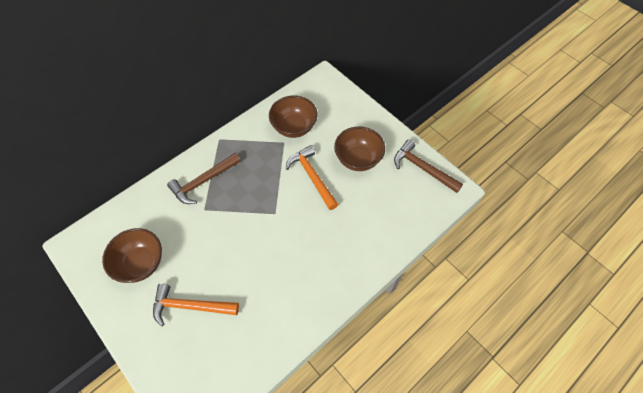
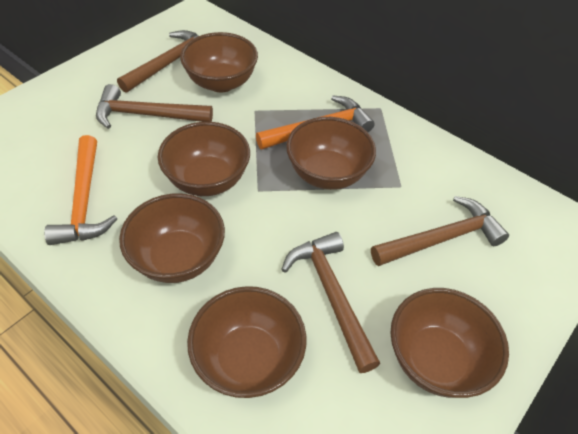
brown bowl: 3 -> 6
brown hammer: 2 -> 4

